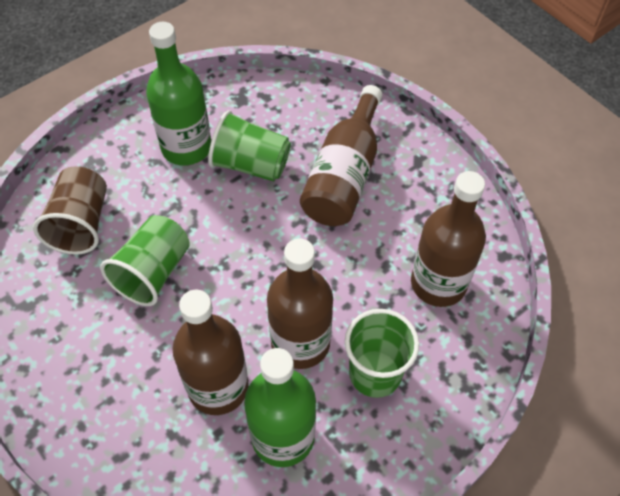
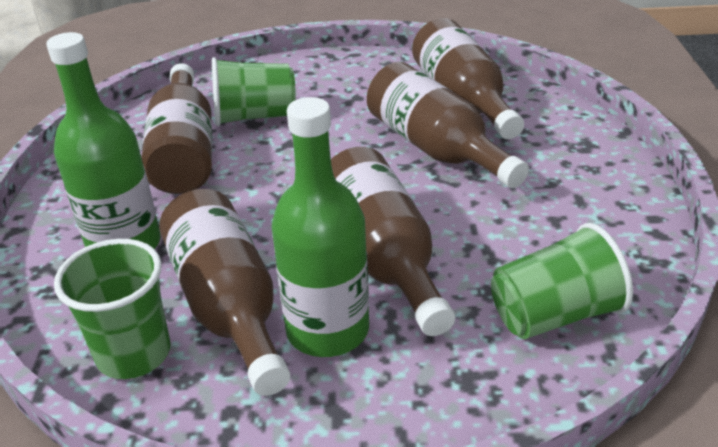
brown bottle: 4 -> 5
brown cup: 1 -> 0

